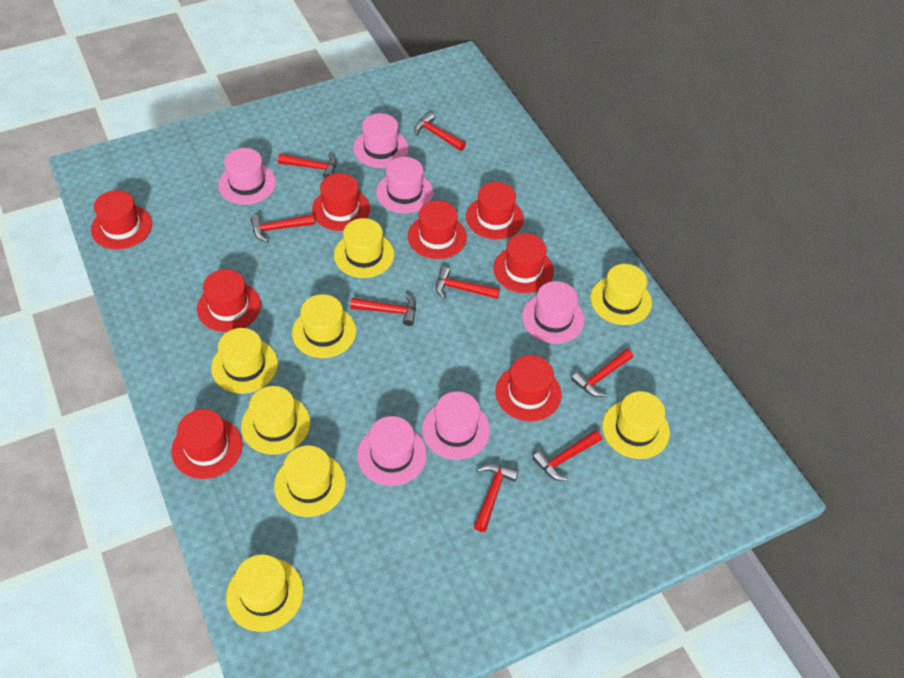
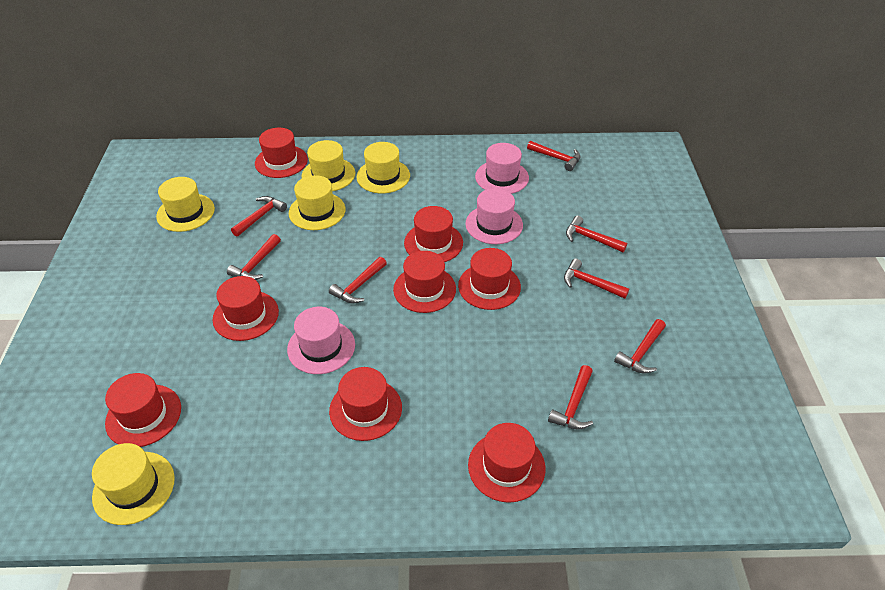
pink hat: 6 -> 3
yellow hat: 8 -> 5

